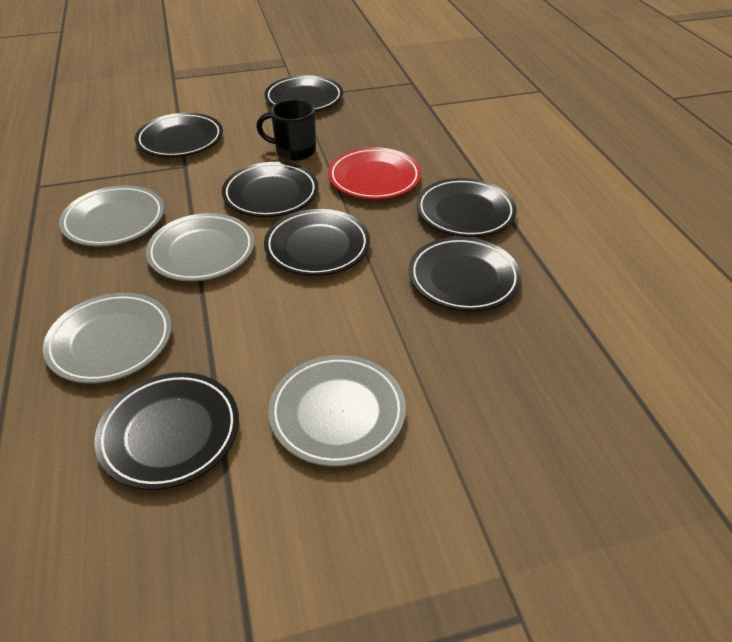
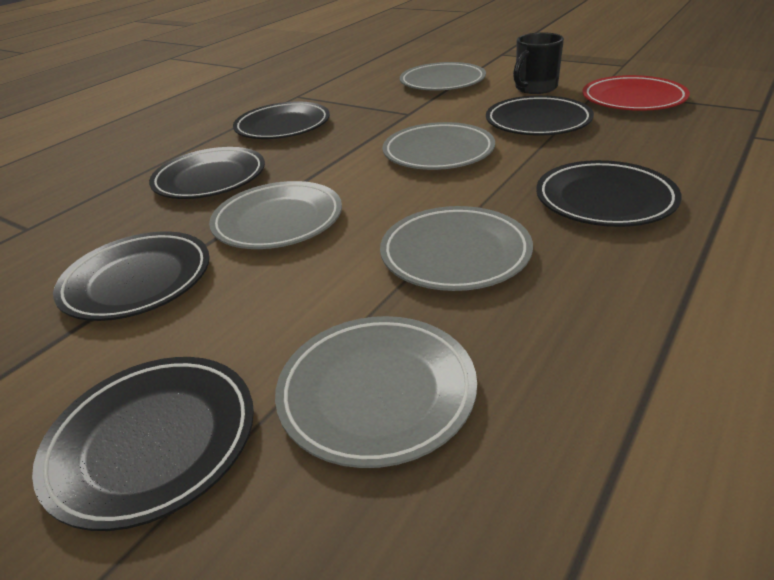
black plate: 7 -> 6
grey plate: 4 -> 5

